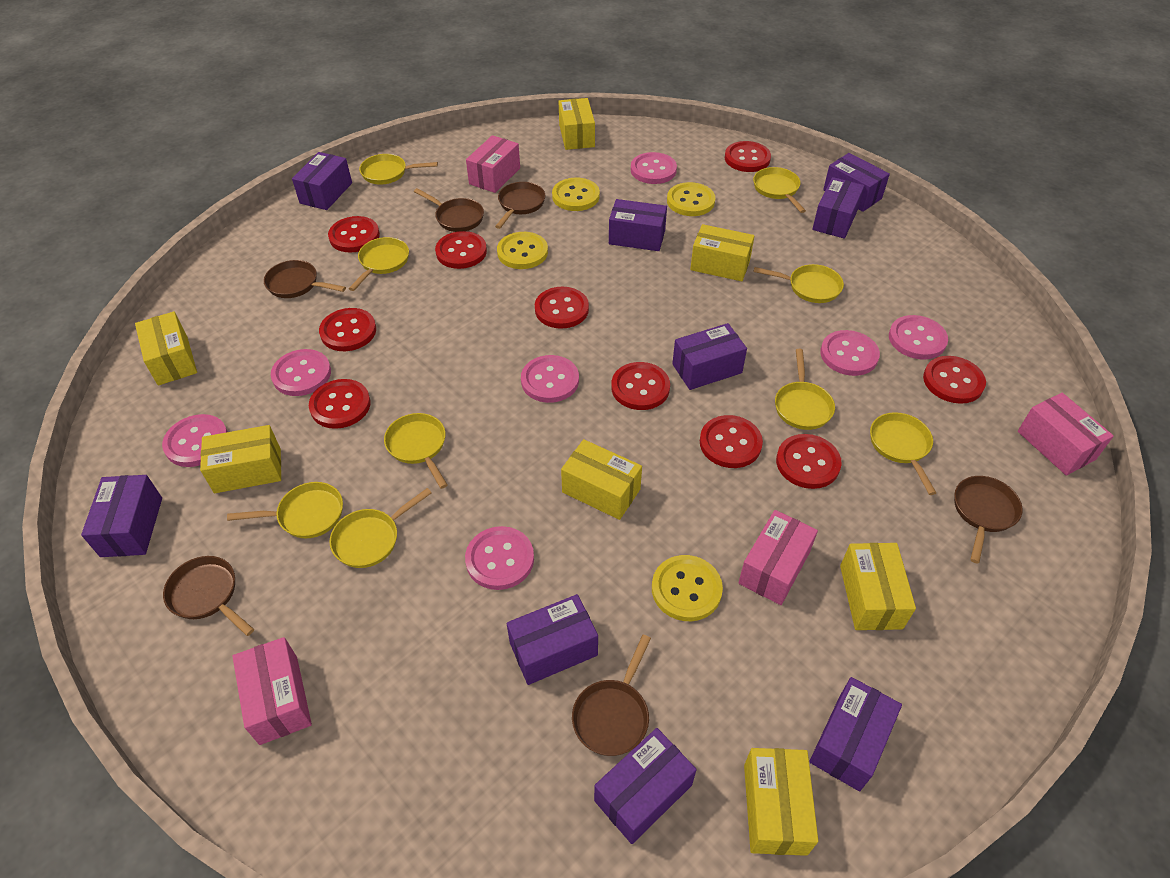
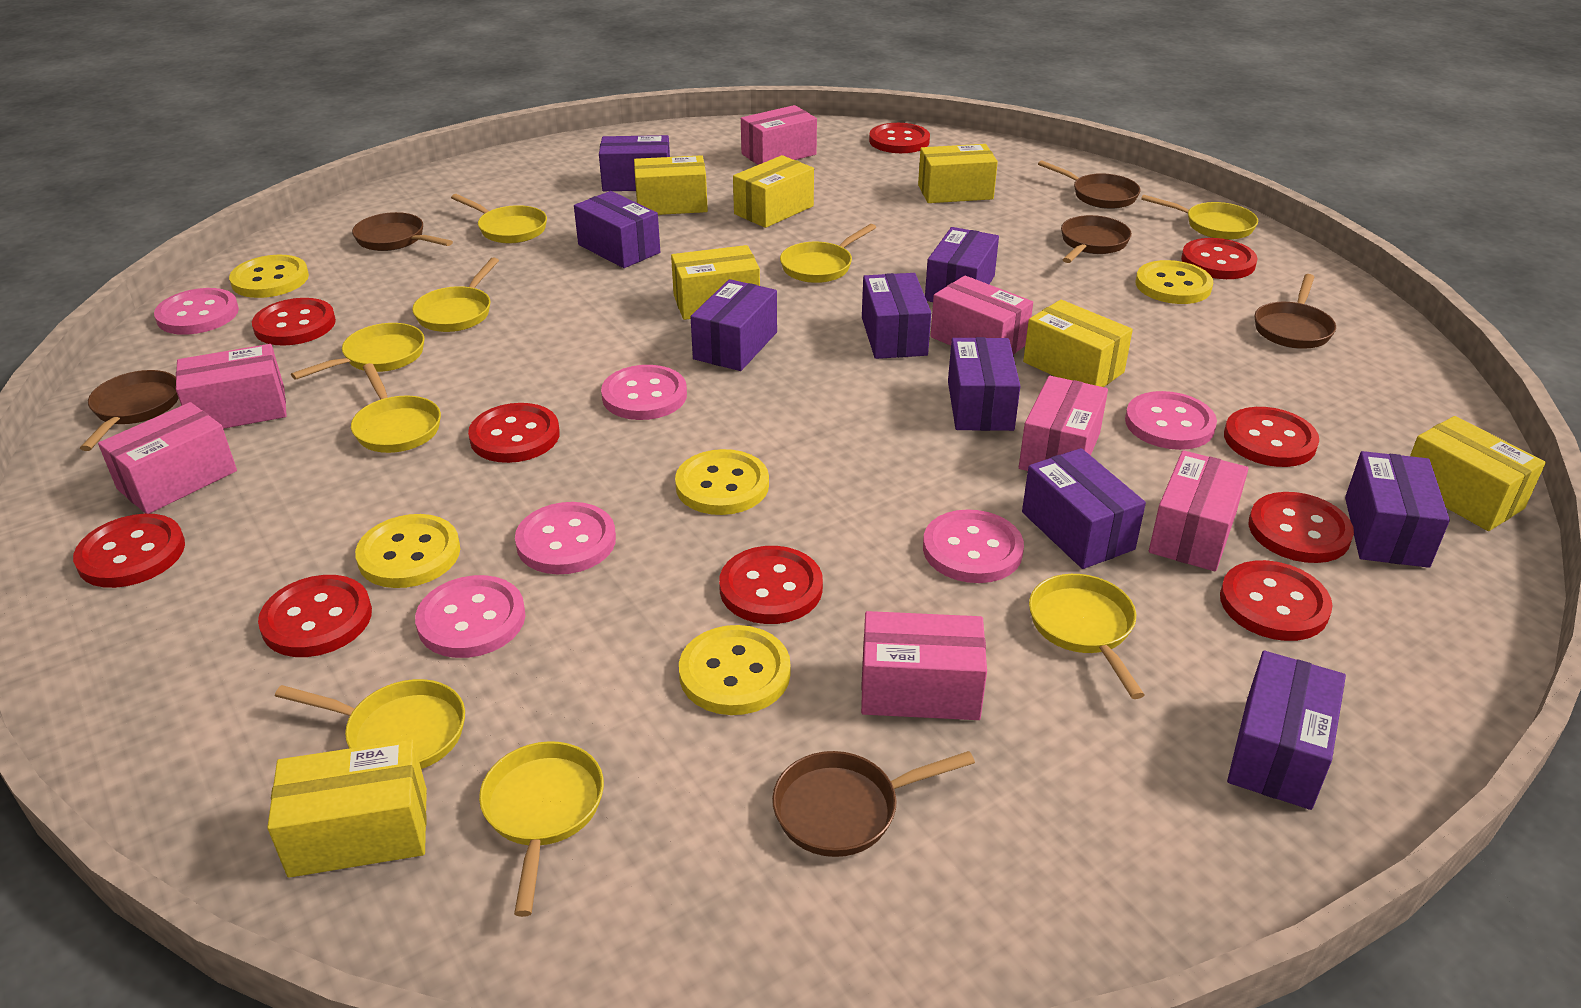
pink box: 4 -> 7
pink button: 7 -> 6
yellow button: 4 -> 5

